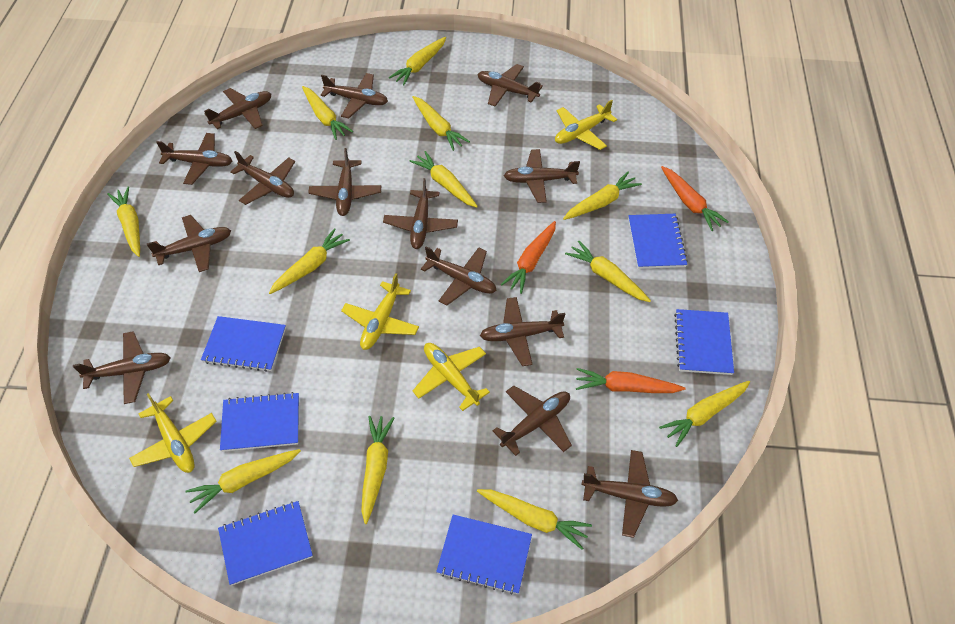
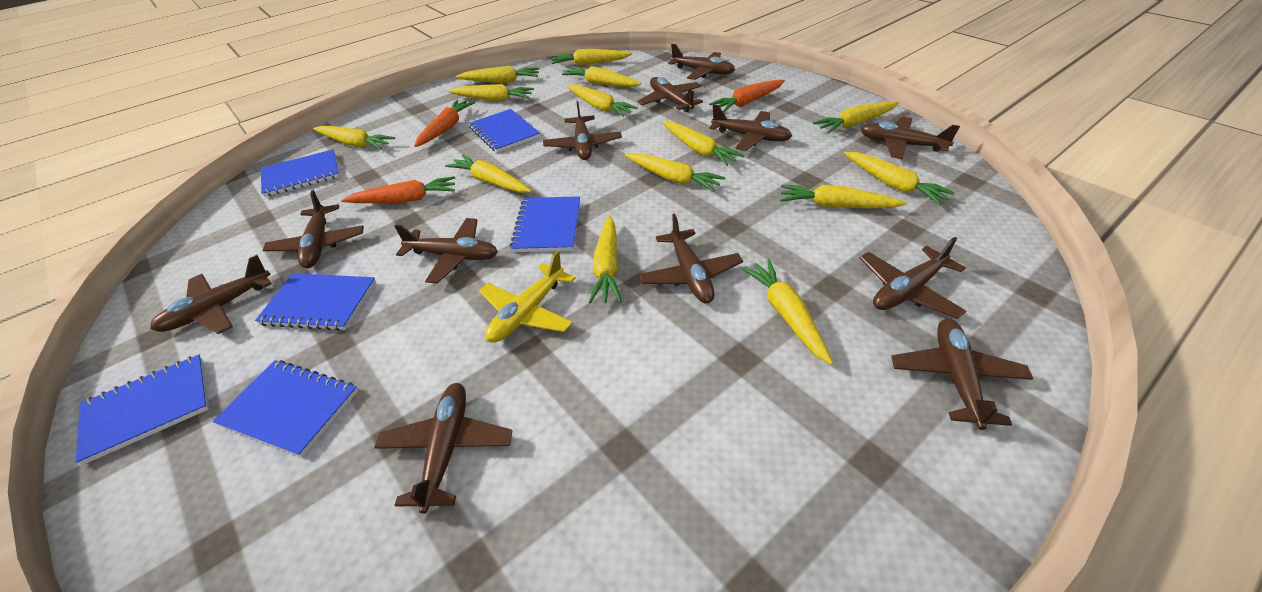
brown plane: 14 -> 12
yellow carrot: 12 -> 14
yellow plane: 4 -> 1

